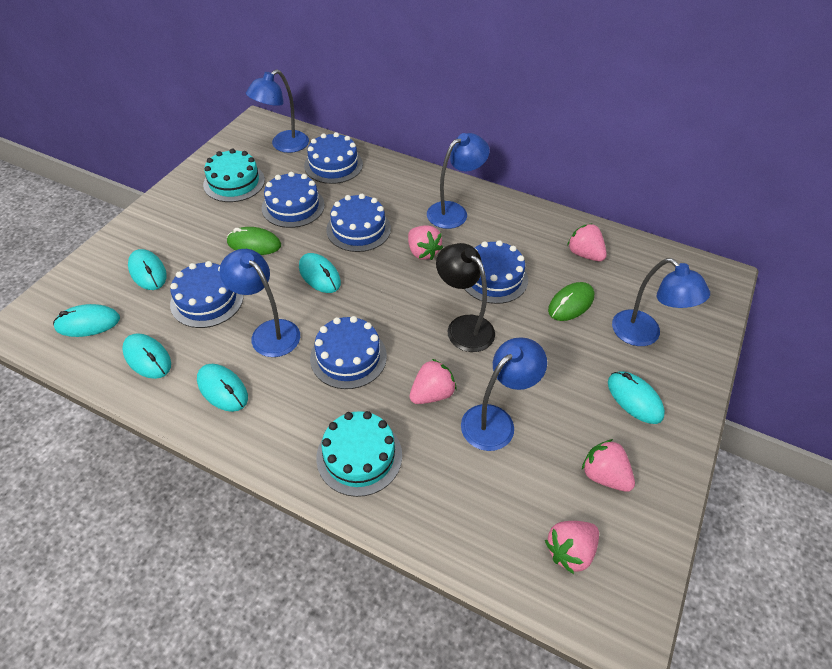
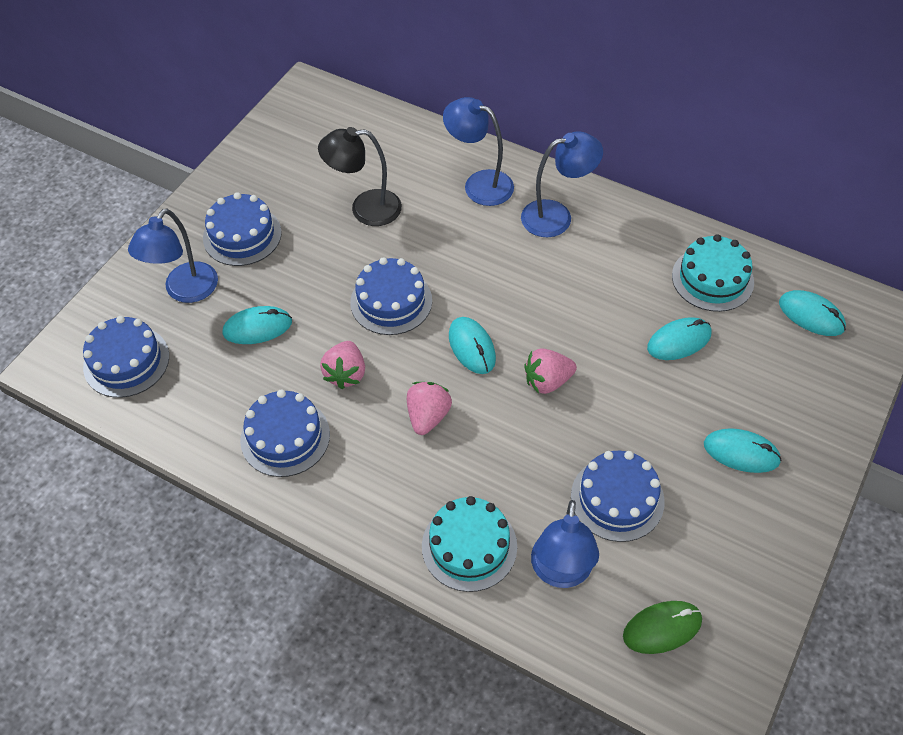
blue cake: 6 -> 5
blue lamp: 5 -> 4
green mouse: 2 -> 1
pink strawberry: 5 -> 3
turquoise mouse: 6 -> 5

